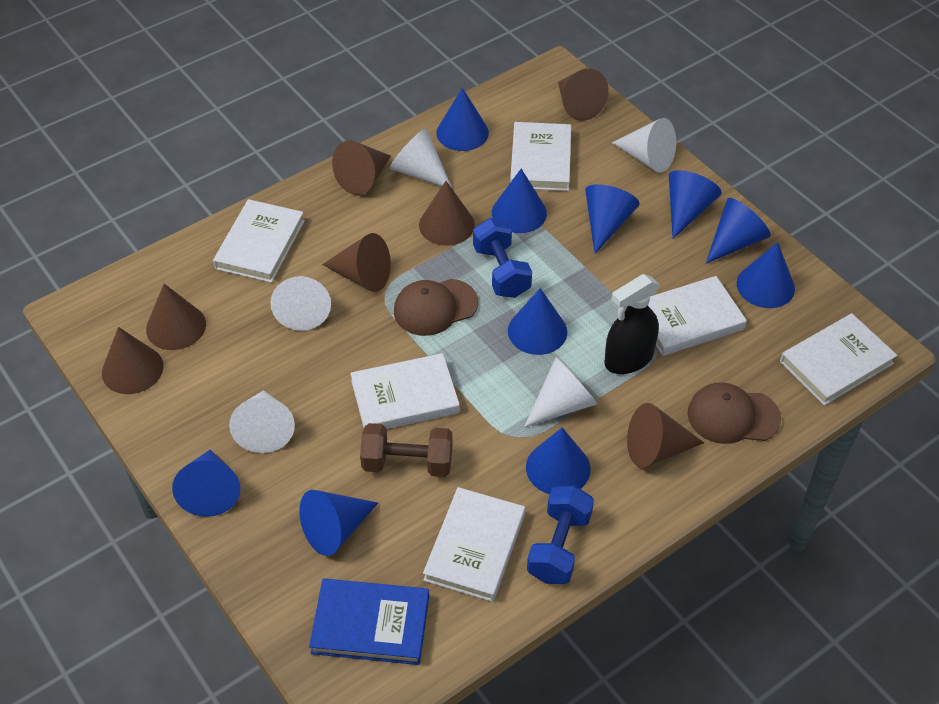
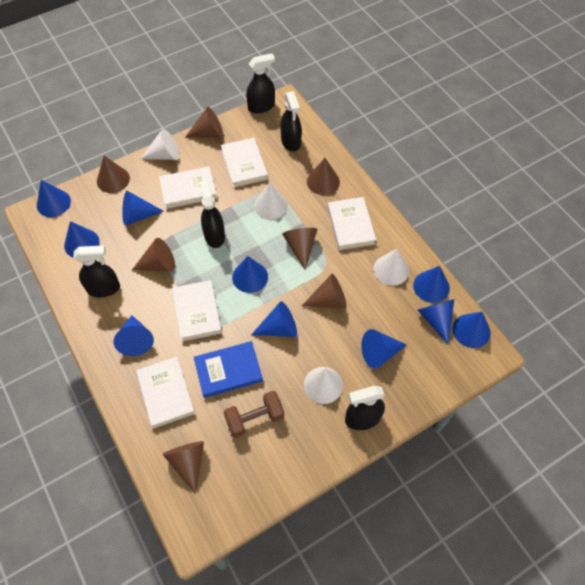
black spray bottle: 1 -> 5
blue dumbbell: 2 -> 0
brown cap: 2 -> 0
white book: 6 -> 5
white cone: 5 -> 4

